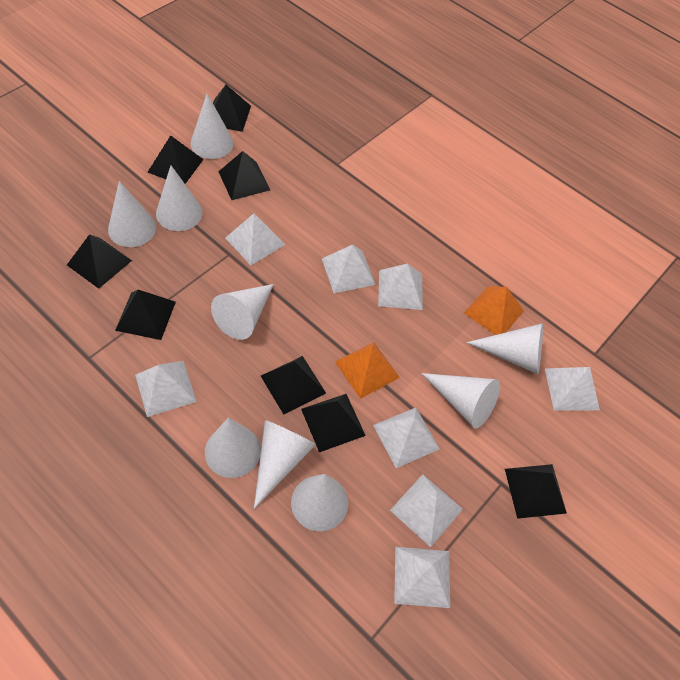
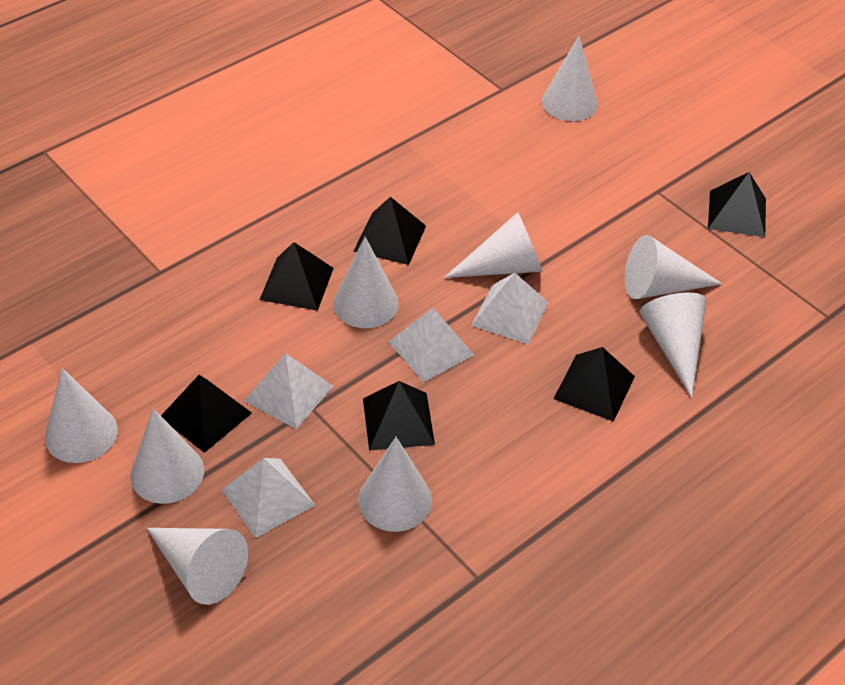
black pyramid: 8 -> 6
orange pyramid: 2 -> 0
white pyramid: 8 -> 4

